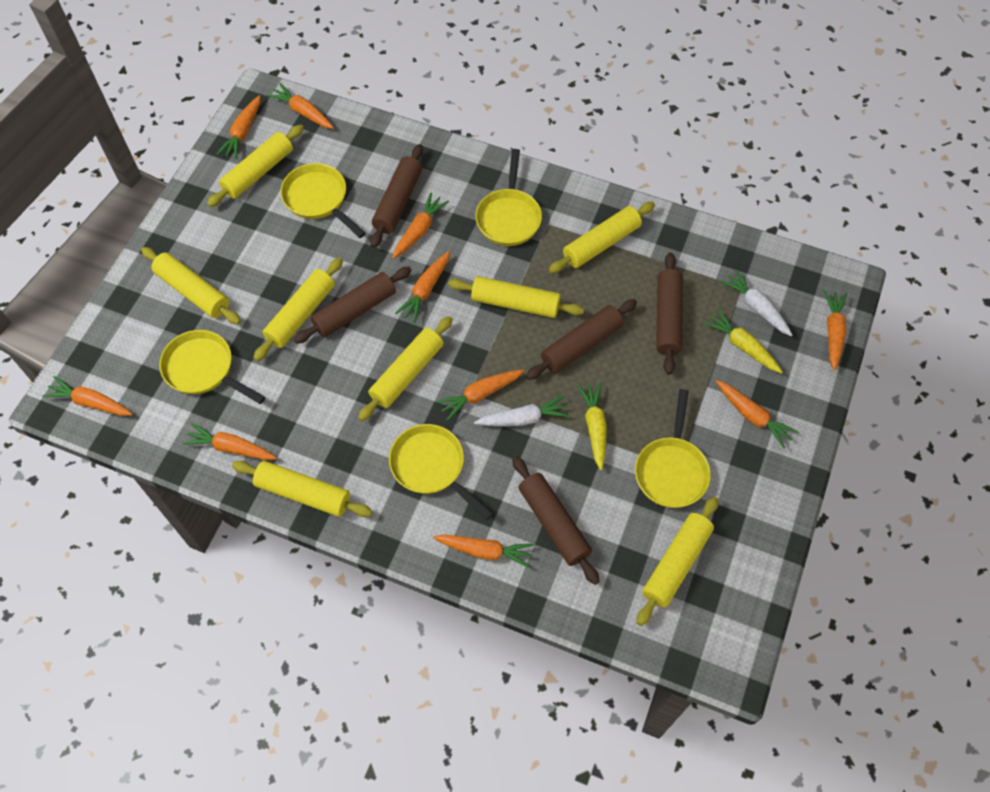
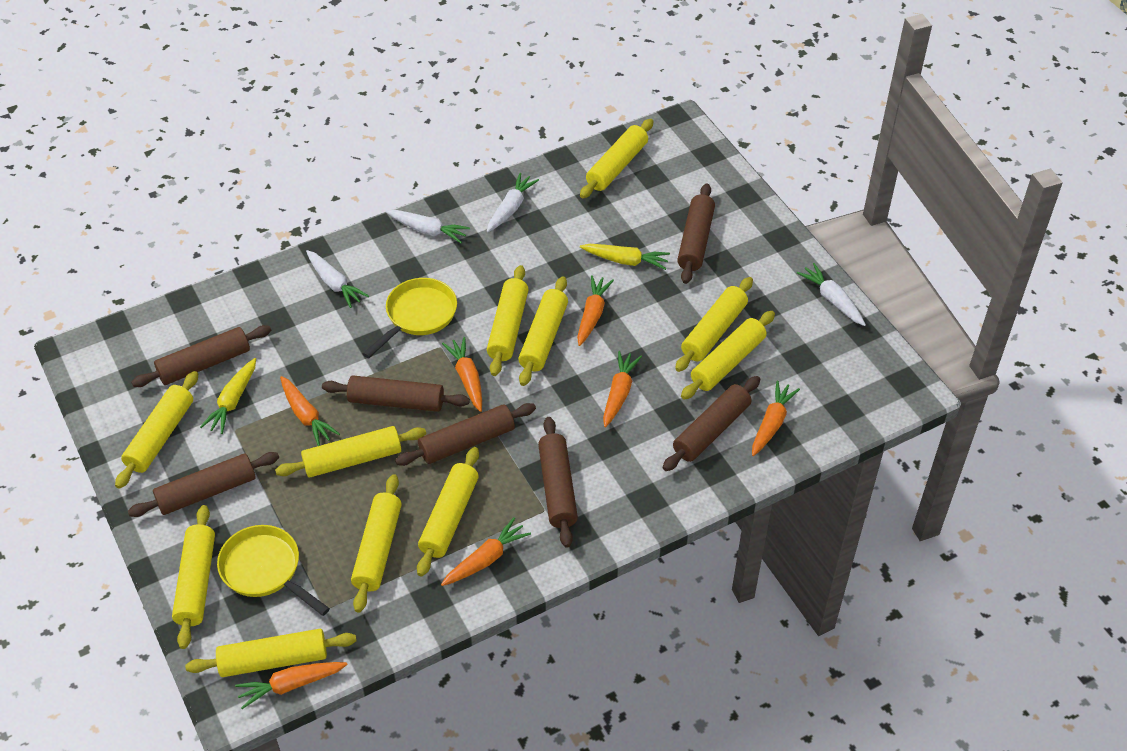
brown rolling pin: 5 -> 7
orange carrot: 10 -> 7
white carrot: 2 -> 4
yellow pan: 5 -> 2
yellow rolling pin: 8 -> 11

